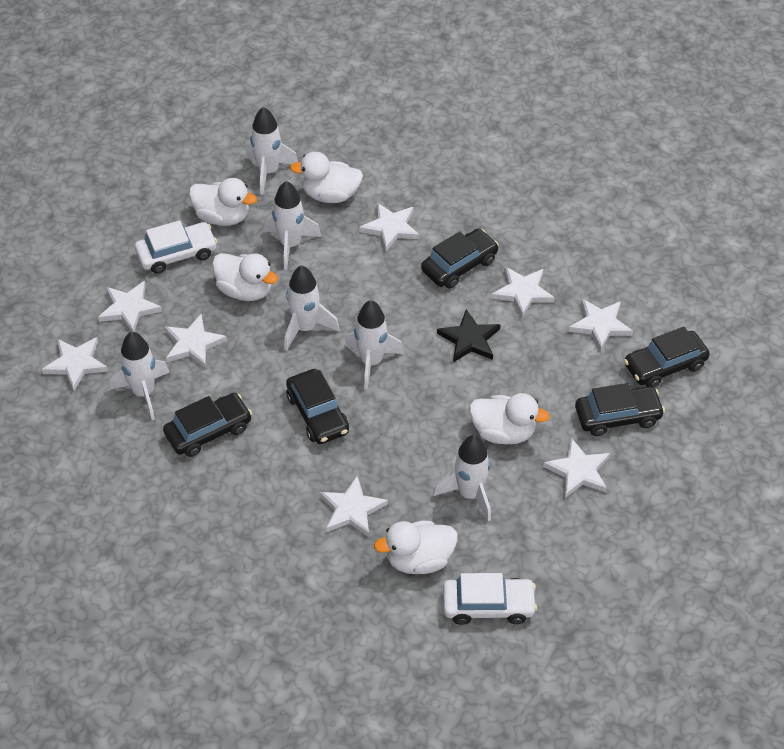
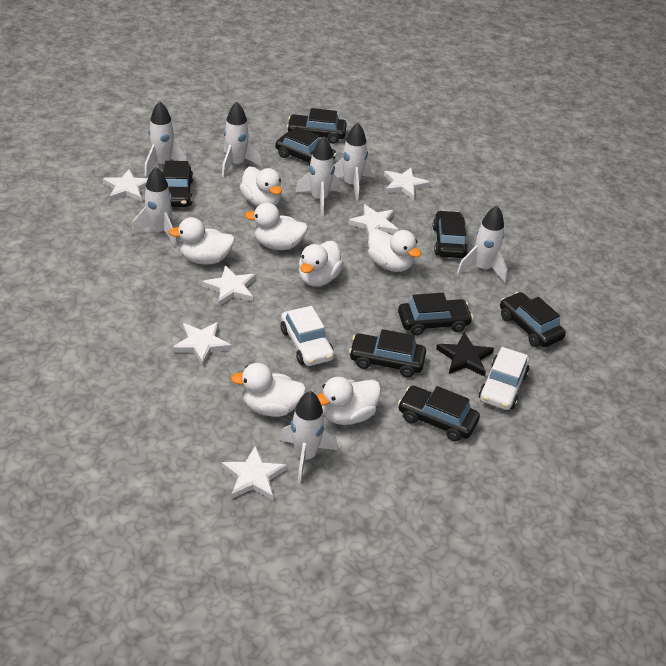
black car: 5 -> 8
white duck: 5 -> 7
white rocket: 6 -> 7
white star: 8 -> 6

